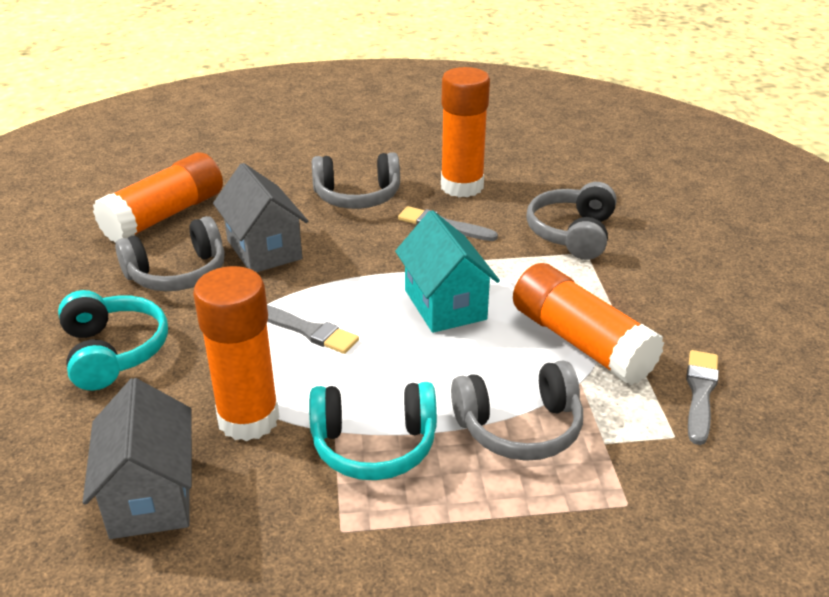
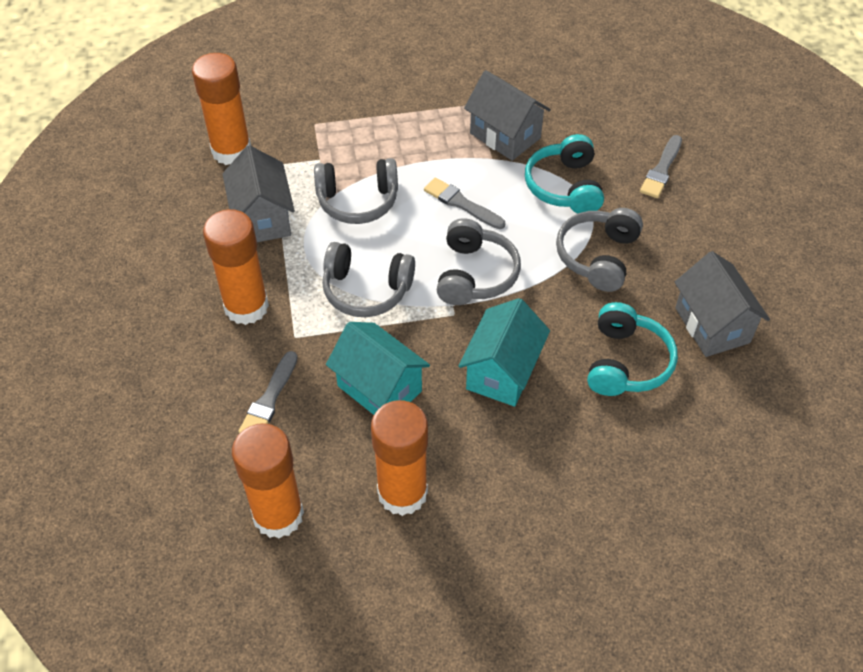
grey house: 2 -> 3
turquoise house: 1 -> 2

